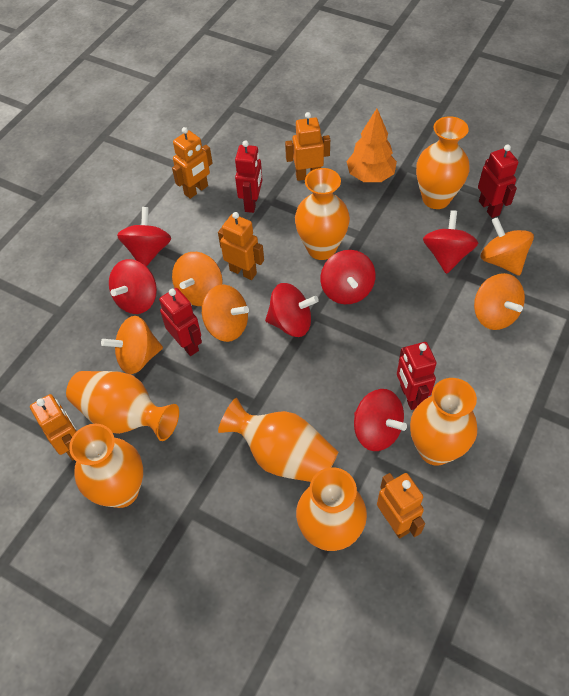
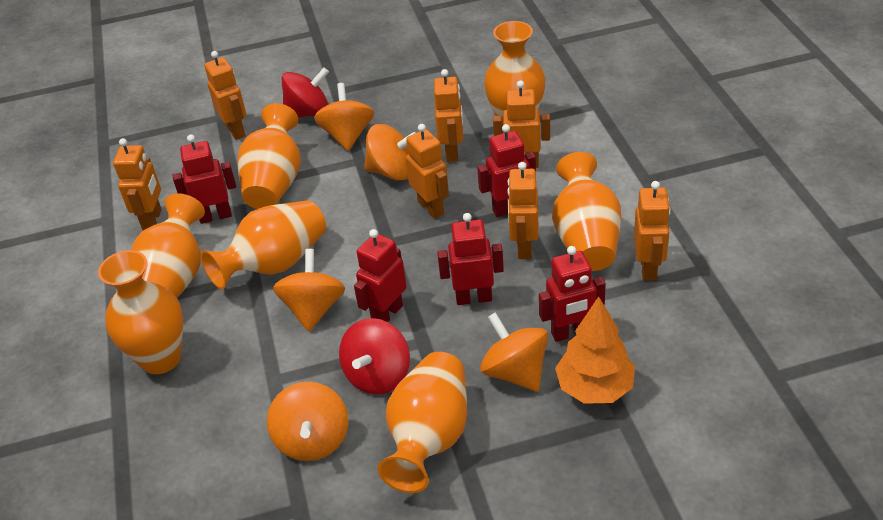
orange robot: 5 -> 7
red robot: 4 -> 5
red spinning top: 6 -> 2

